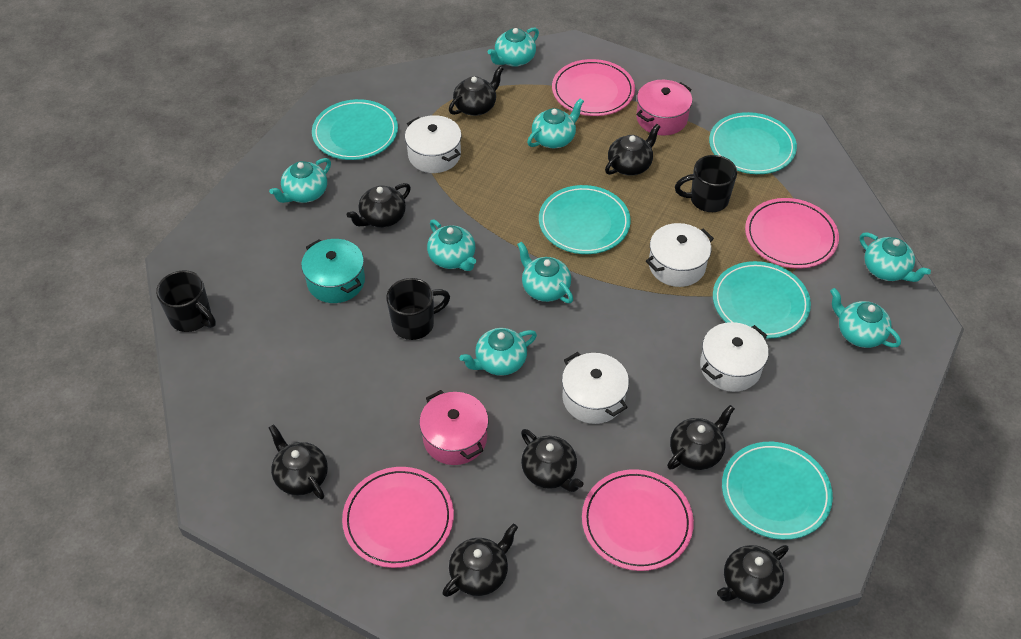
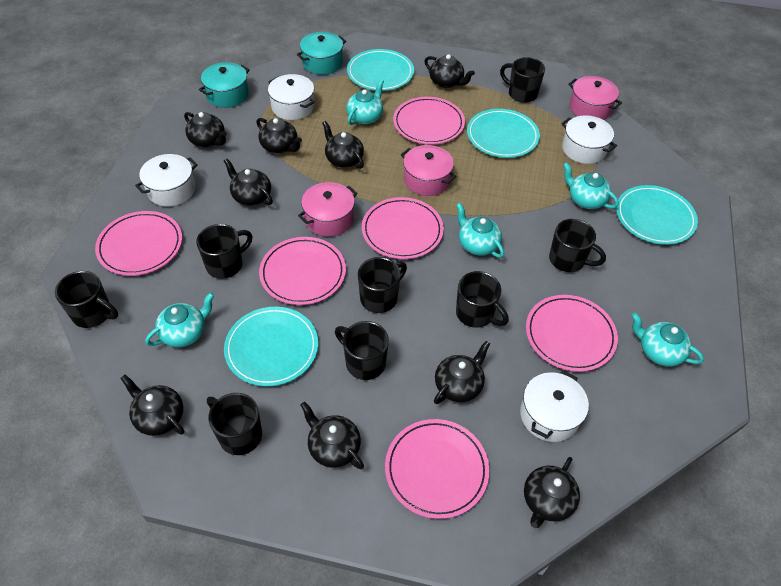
black mug: 3 -> 8
black teapot: 8 -> 9
pink plate: 4 -> 6
pink pot: 2 -> 3
turquoise plate: 5 -> 4
turquoise pot: 1 -> 2
turquoise teapot: 8 -> 5

